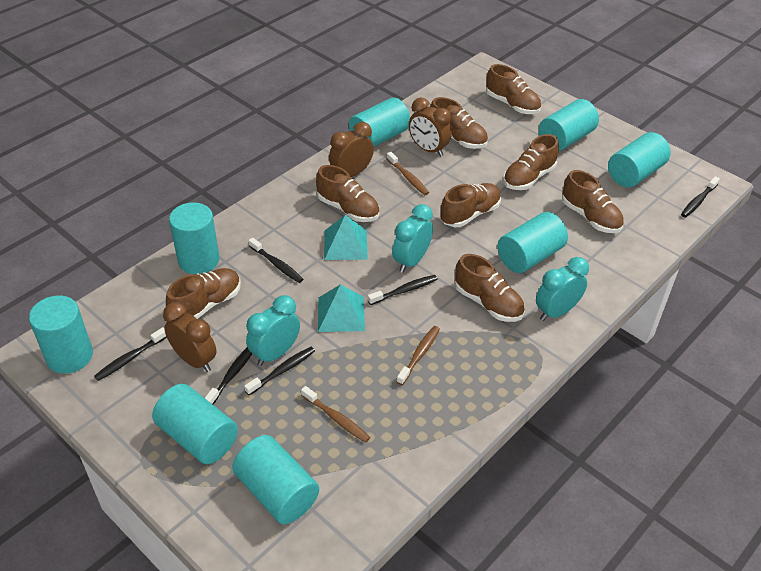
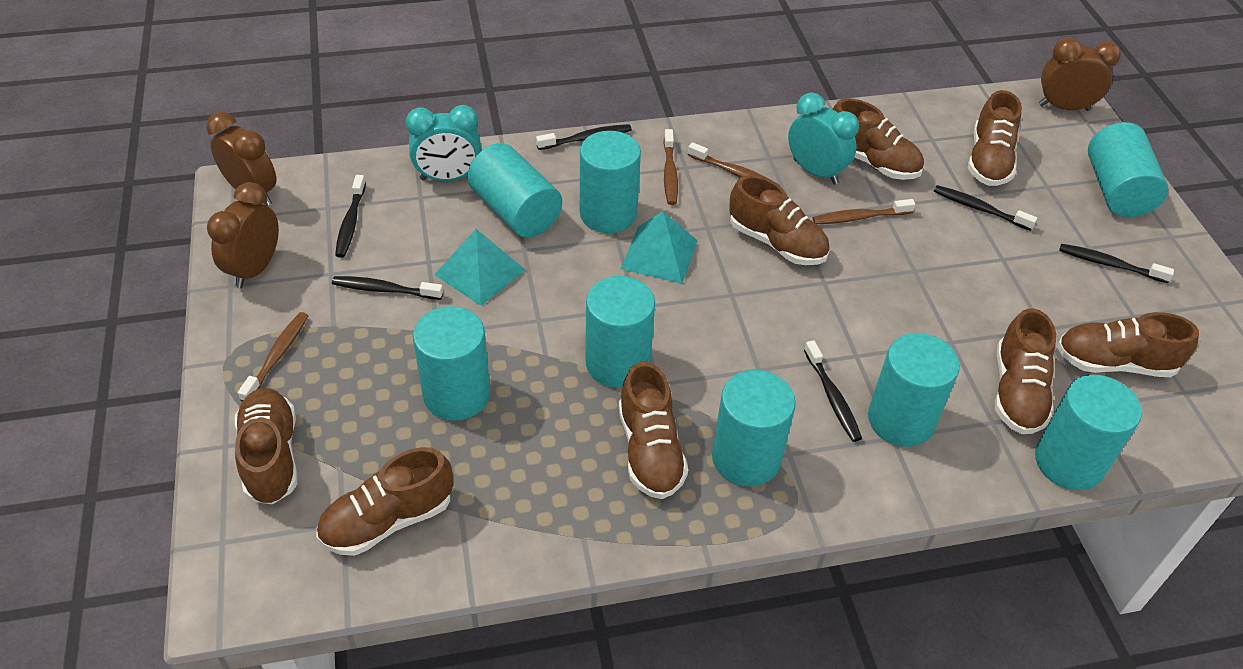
brown toothbrush: 3 -> 4
turquoise clock: 3 -> 2

